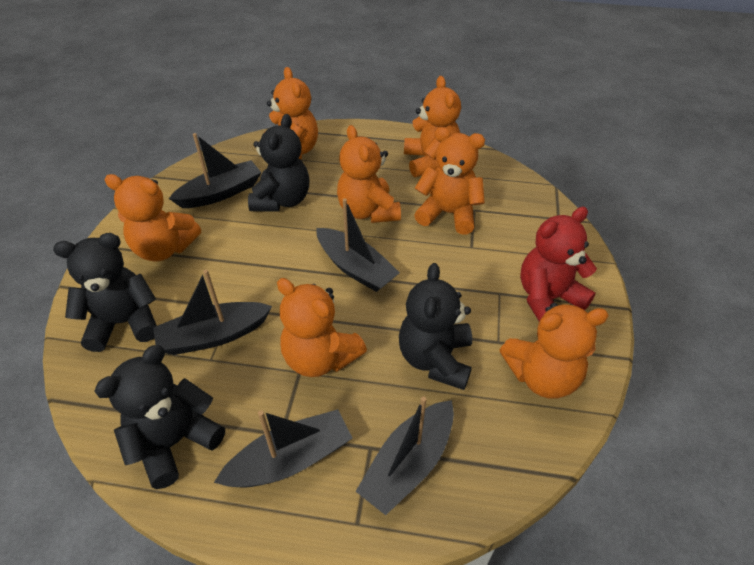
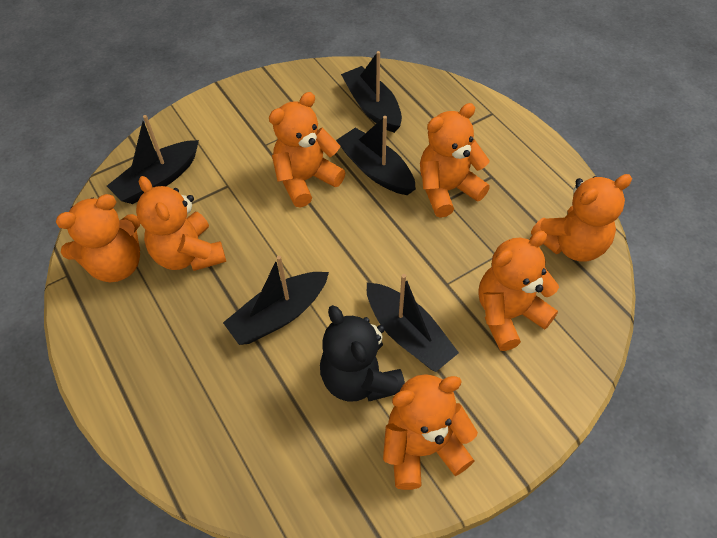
black teddy bear: 4 -> 1
red teddy bear: 1 -> 0

